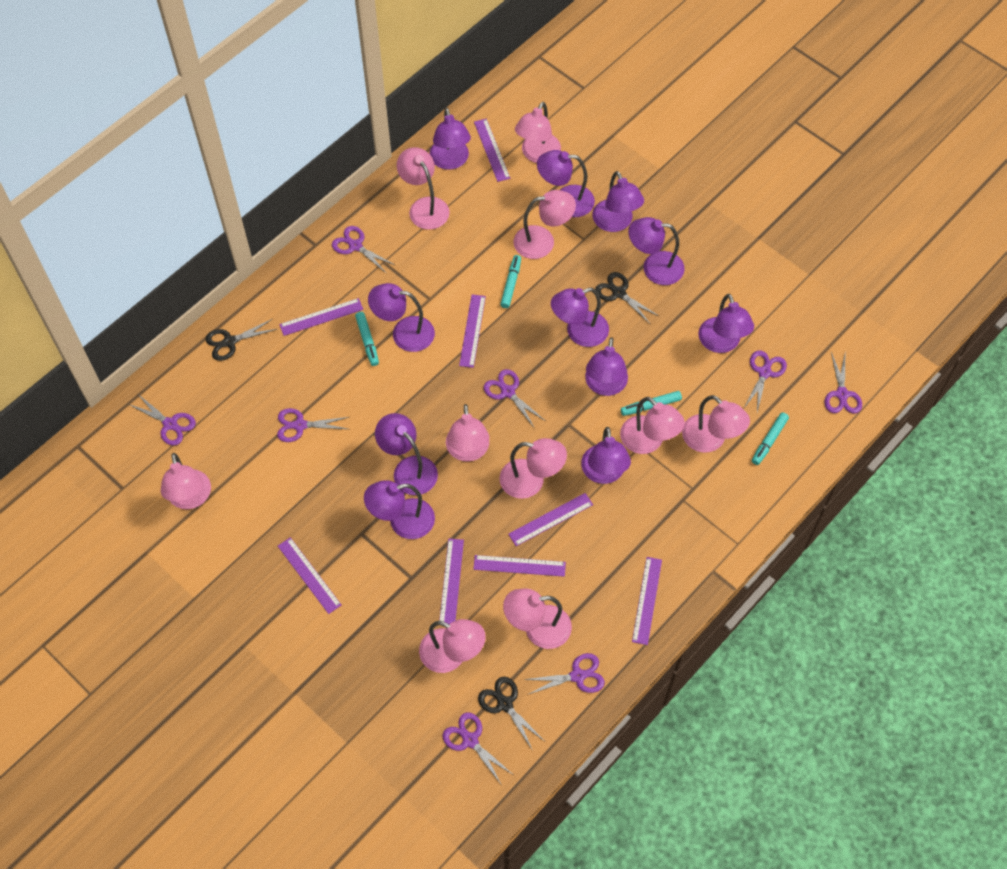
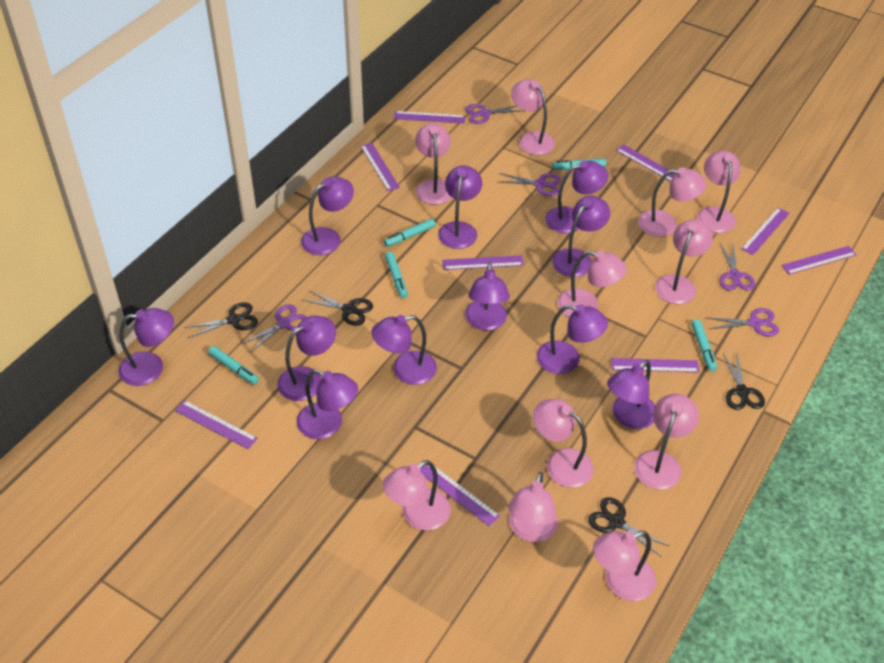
black scissors: 3 -> 4
pink lamp: 10 -> 11
purple ruler: 8 -> 9
purple scissors: 8 -> 5
turquoise marker: 4 -> 5

